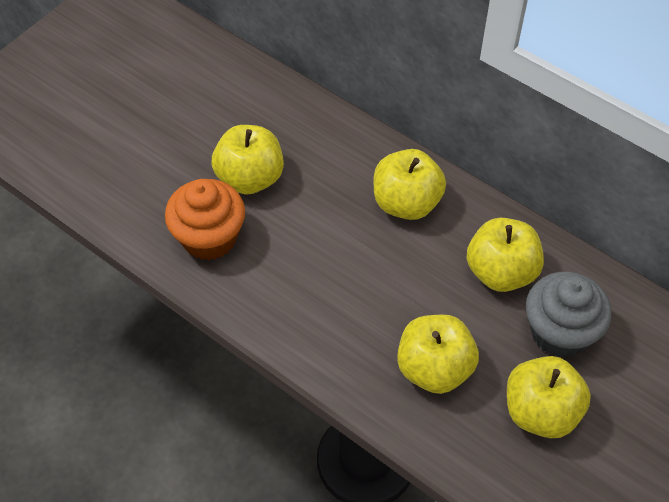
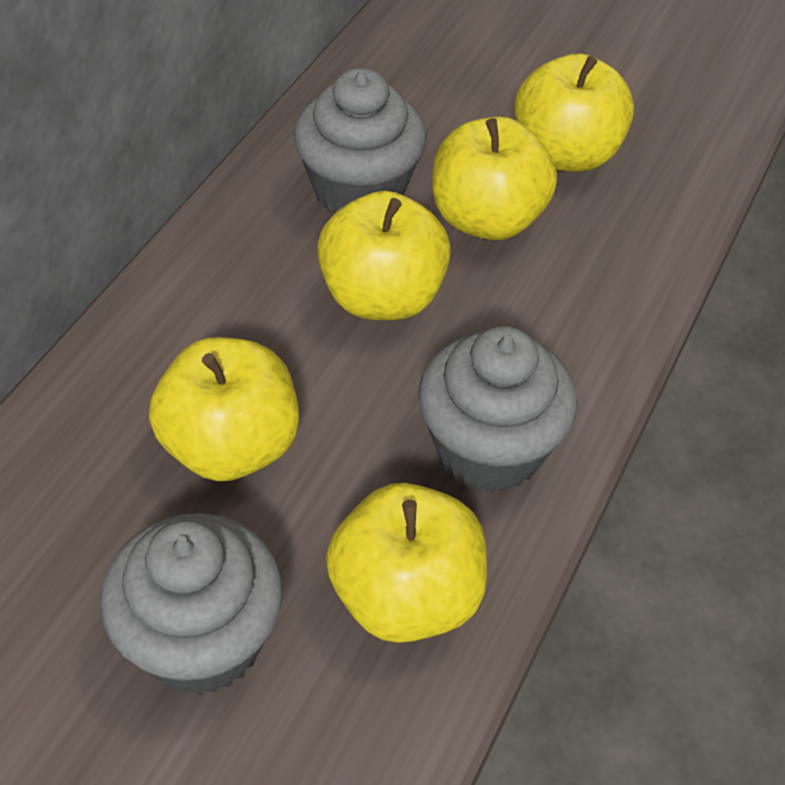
grey cupcake: 1 -> 3
orange cupcake: 1 -> 0

